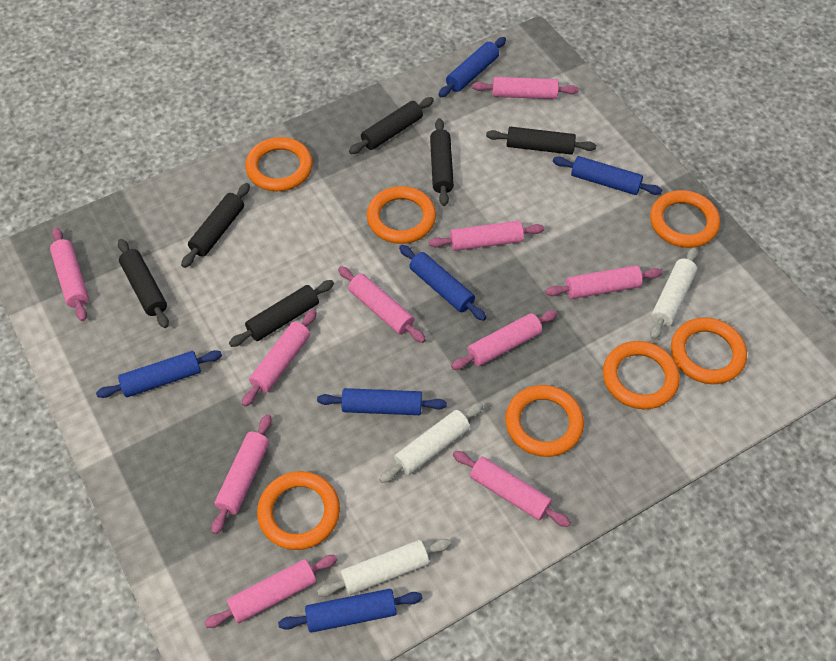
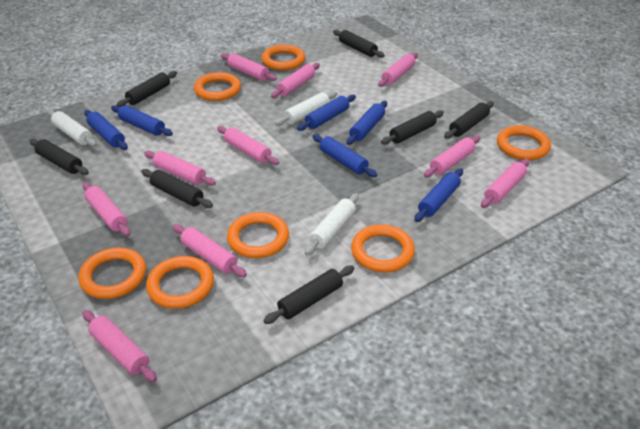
black rolling pin: 6 -> 7

